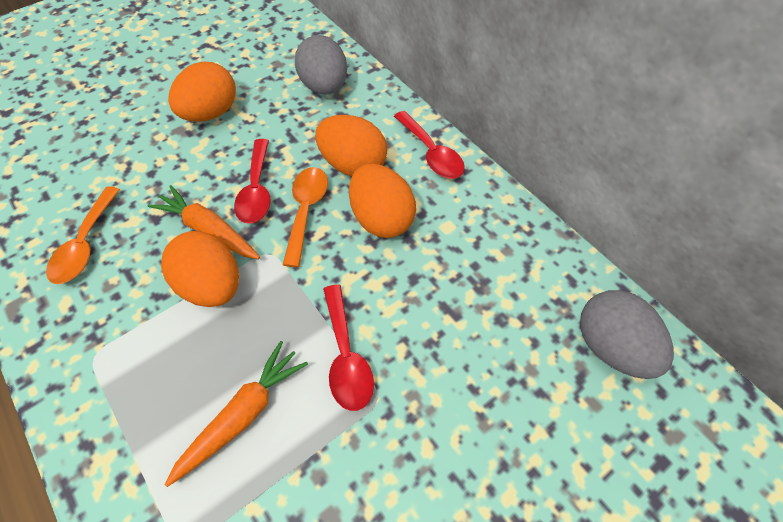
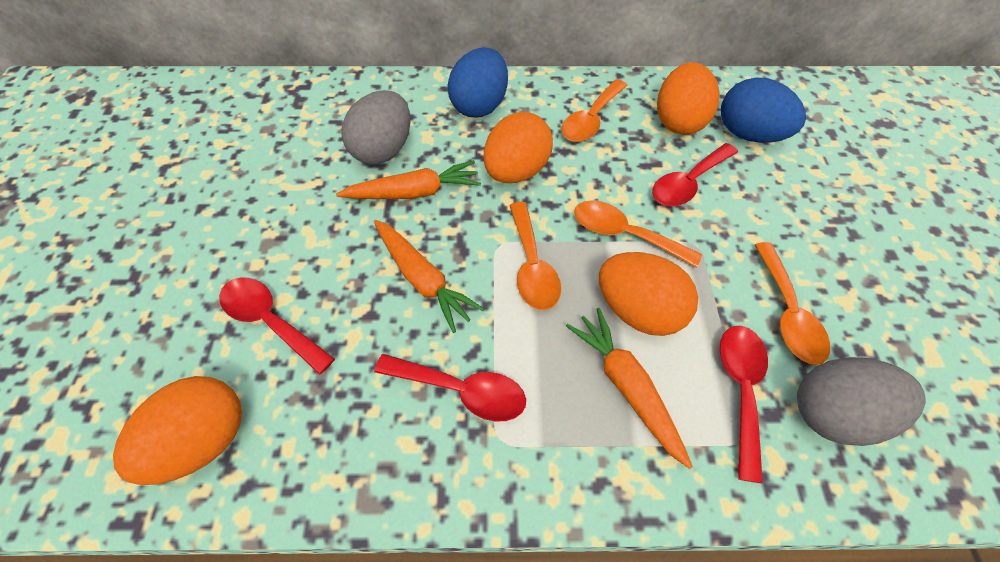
blue egg: 0 -> 2
orange carrot: 2 -> 3
orange spoon: 2 -> 4
red spoon: 3 -> 4

